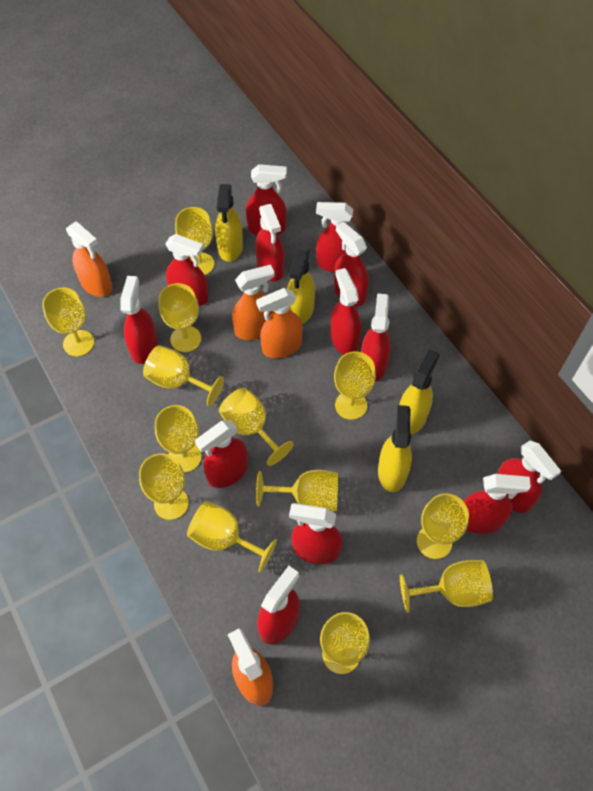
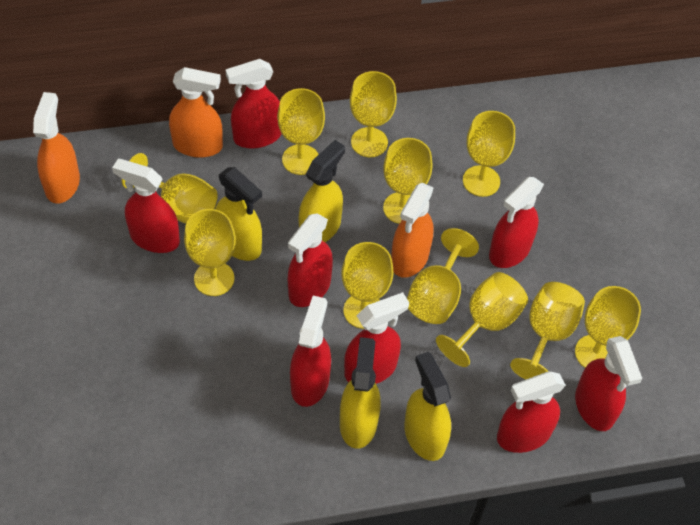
orange spray bottle: 4 -> 3
red spray bottle: 13 -> 8
yellow goblet: 13 -> 11

